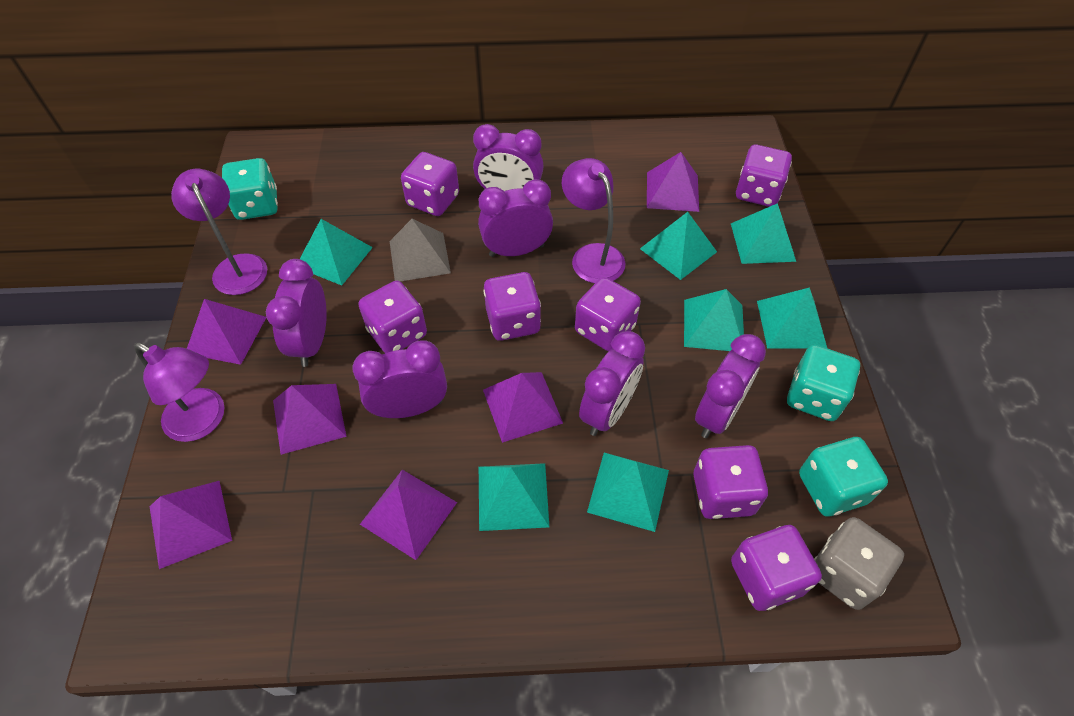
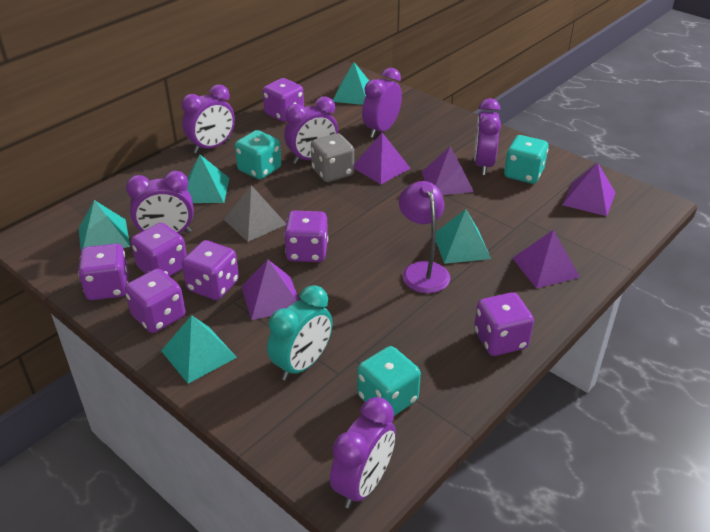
purple lamp: 3 -> 1
purple pyramid: 6 -> 5
turquoise clock: 0 -> 1
turquoise pyramid: 7 -> 5

